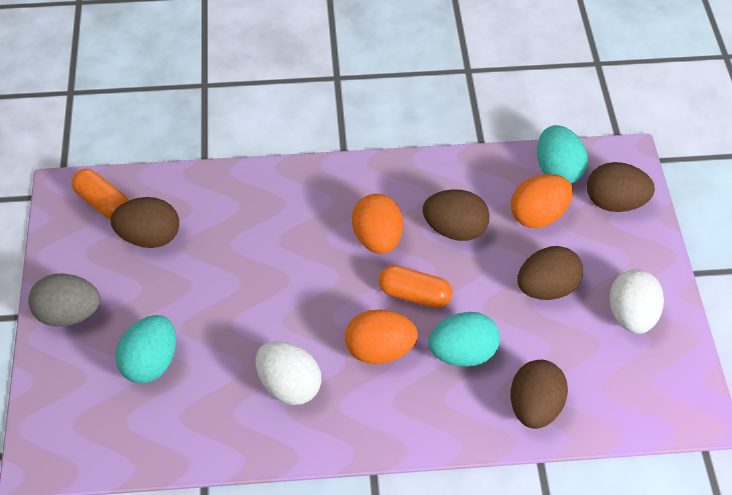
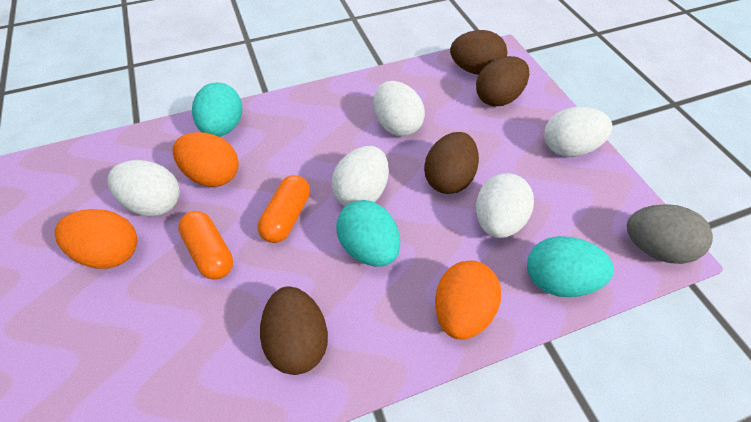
brown egg: 5 -> 4
white egg: 2 -> 5

